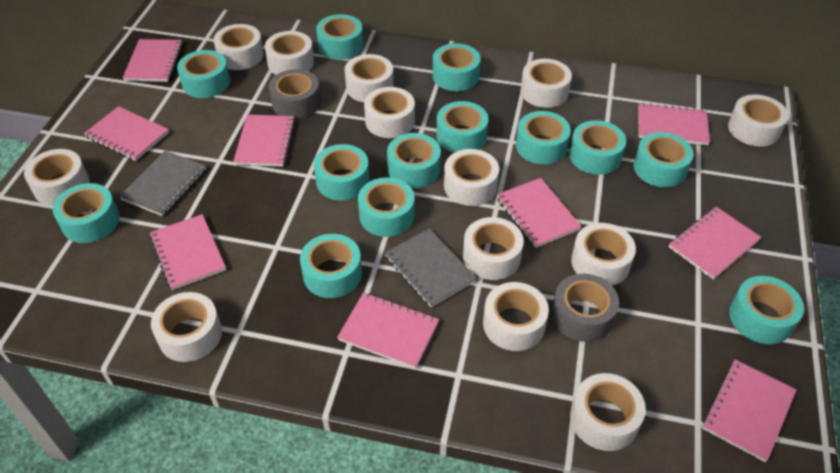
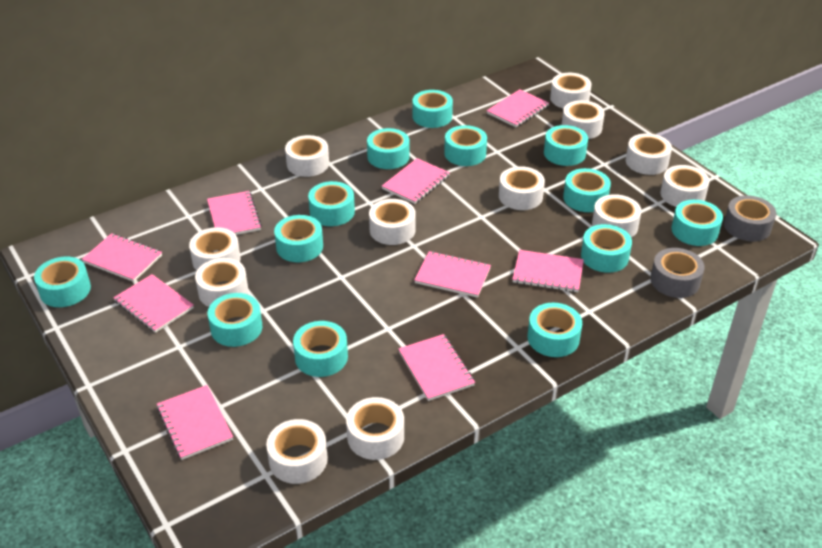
grey notebook: 2 -> 0
white tape: 13 -> 12

